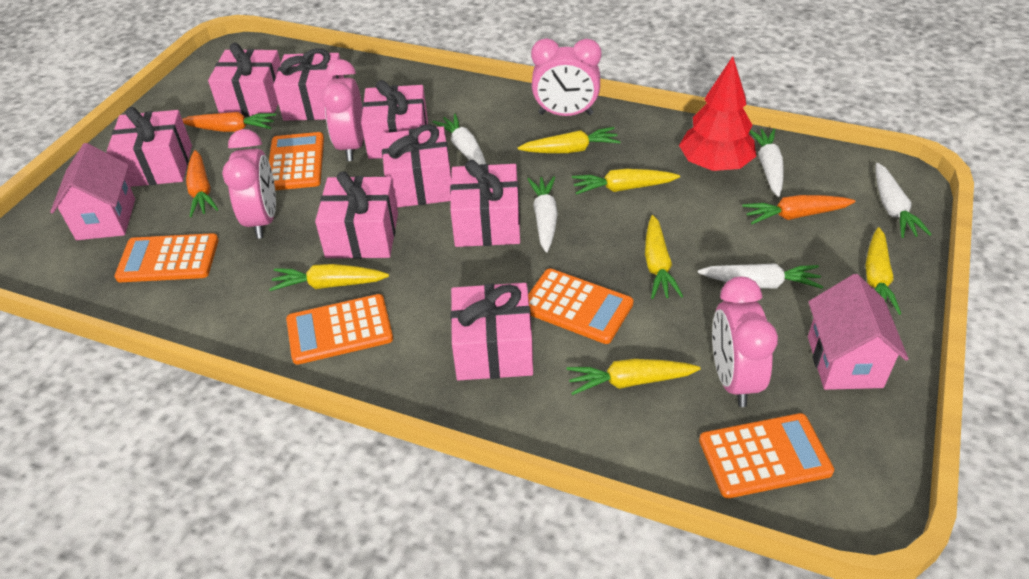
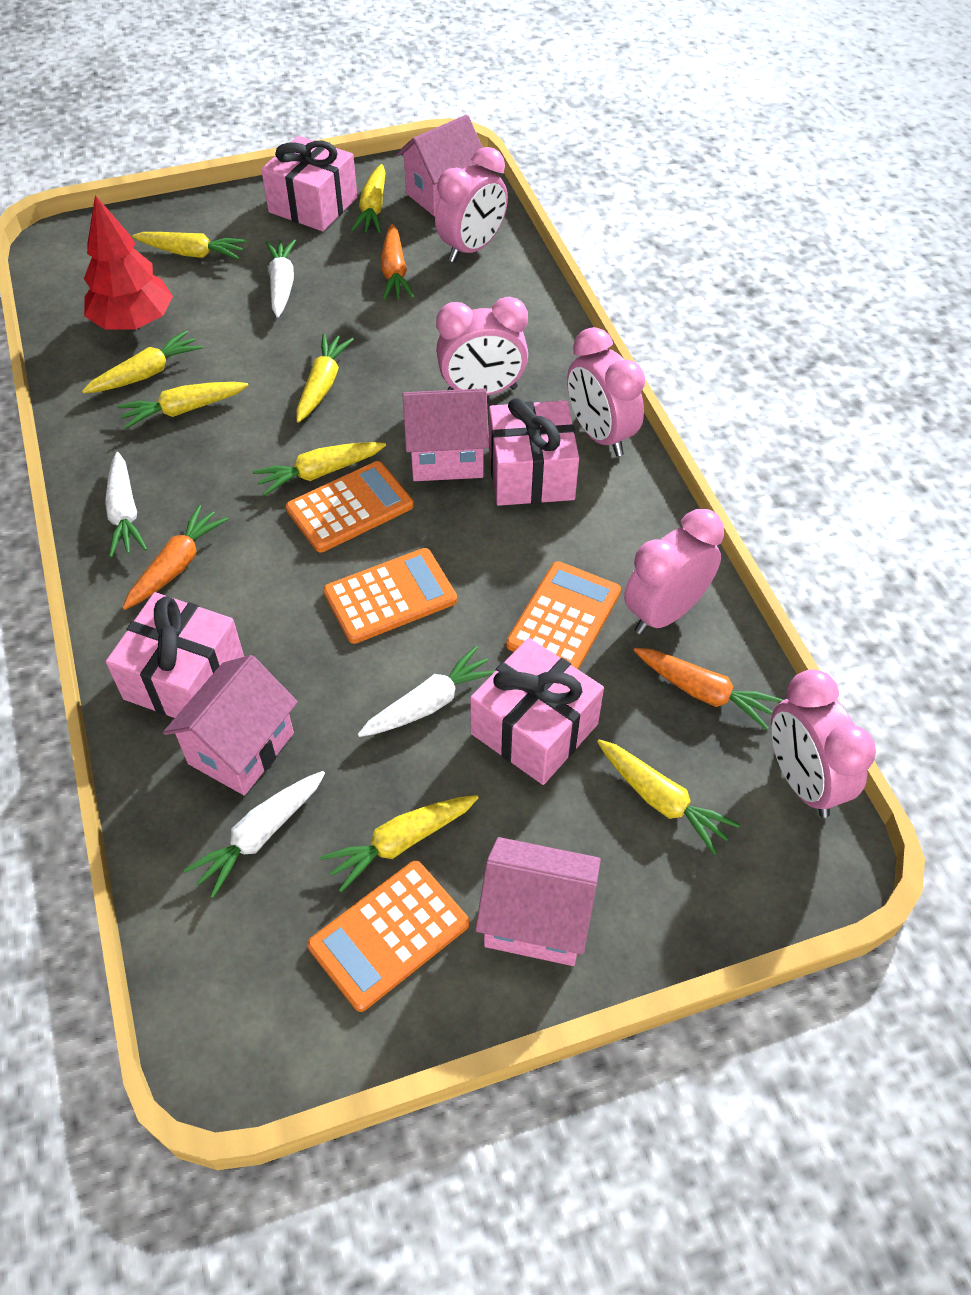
orange calculator: 5 -> 4
pink clock: 4 -> 5
pink gift: 8 -> 4
pink house: 2 -> 4
white carrot: 5 -> 4
yellow carrot: 6 -> 8

